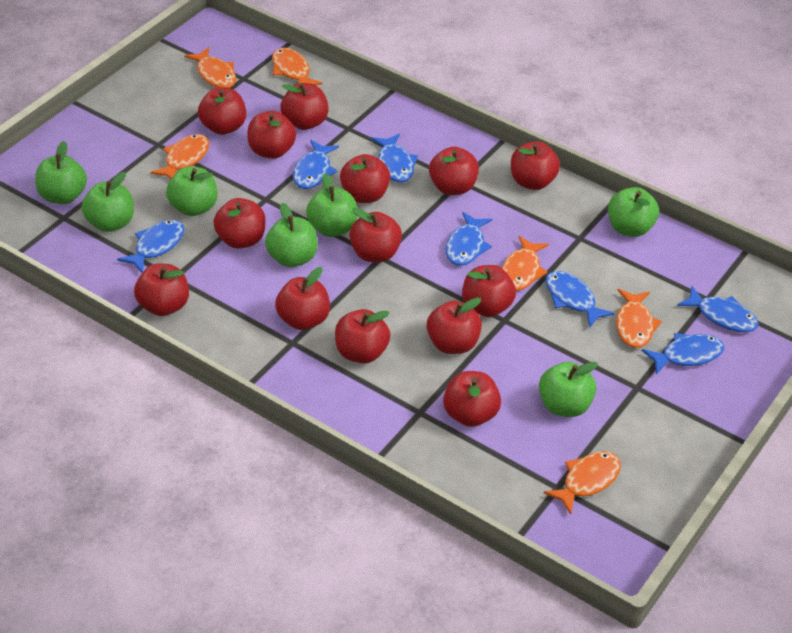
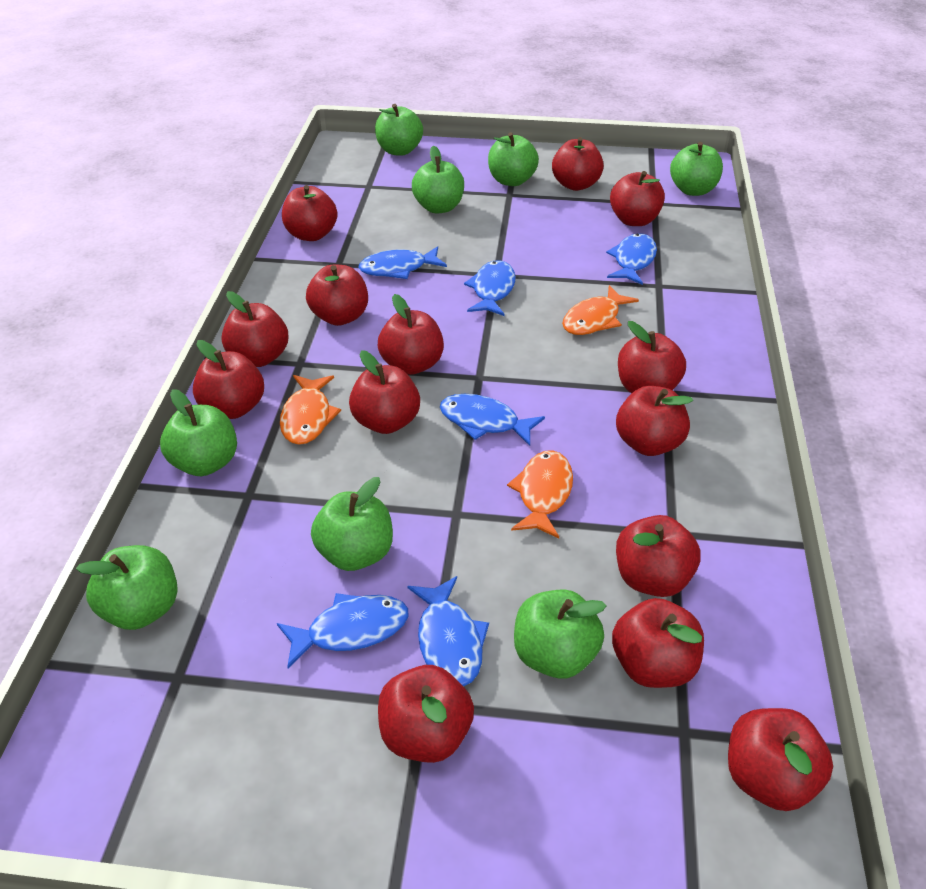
blue fish: 7 -> 6
green apple: 7 -> 8
orange fish: 6 -> 3

